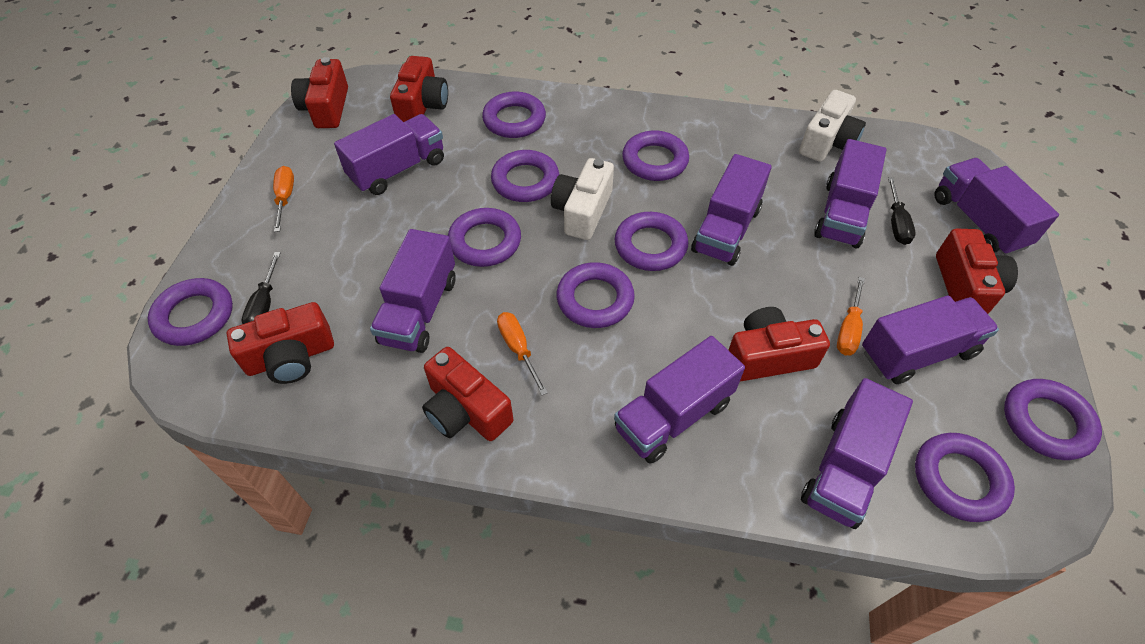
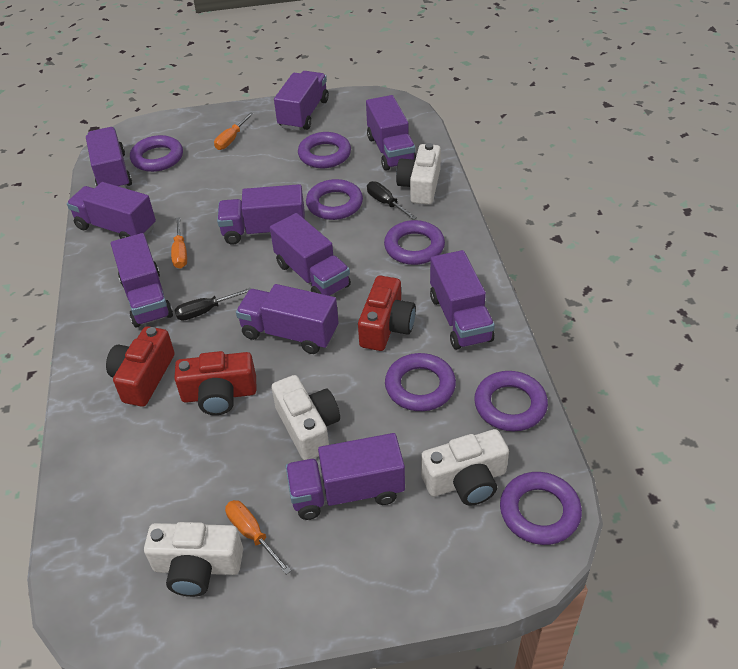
purple ring: 9 -> 7
purple truck: 8 -> 10
red camera: 6 -> 3
white camera: 2 -> 4

